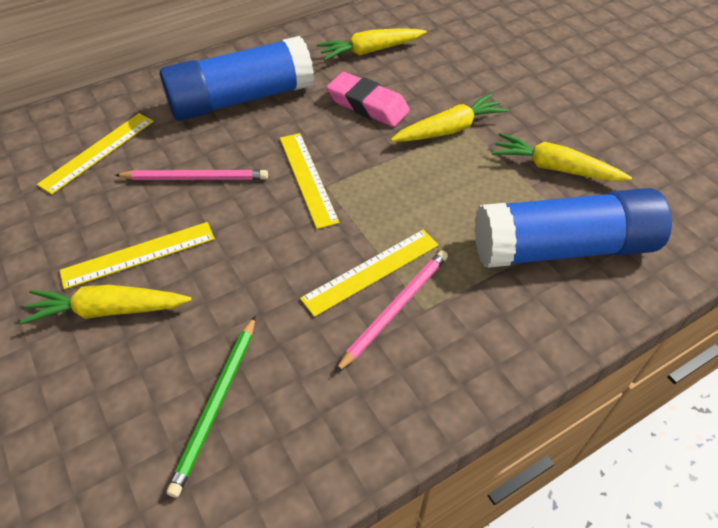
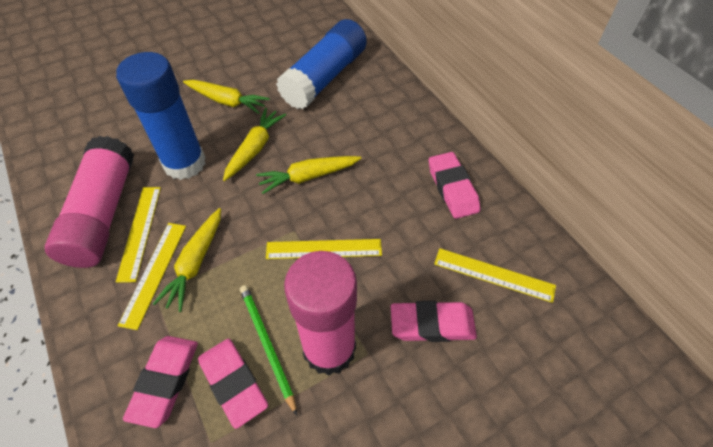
pink eraser: 1 -> 4
pink glue stick: 0 -> 2
pink pencil: 2 -> 0

